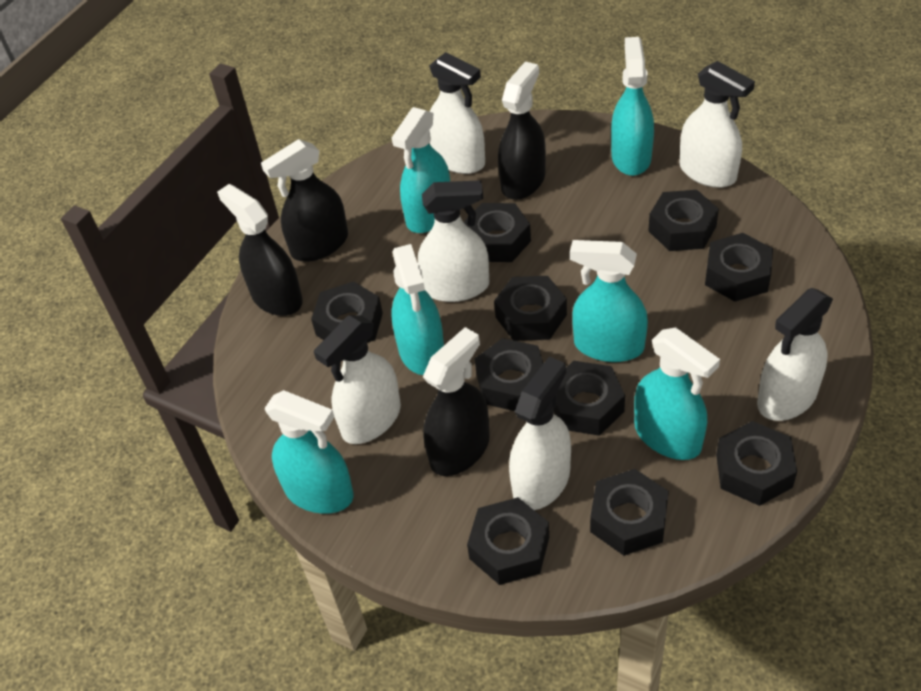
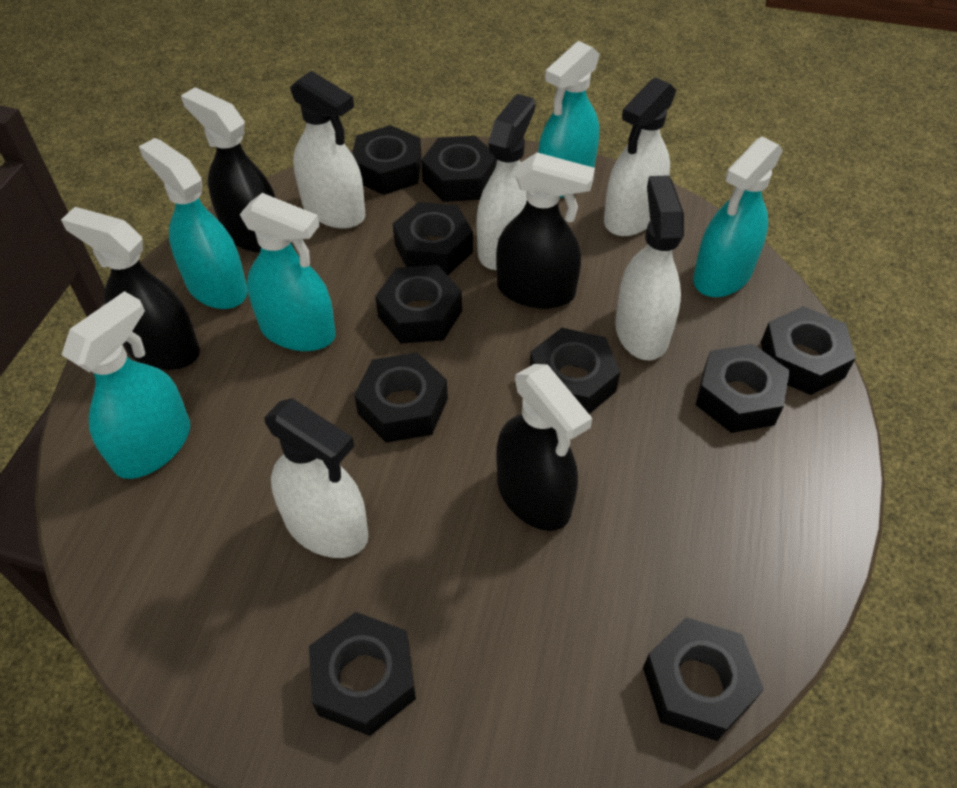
turquoise spray bottle: 6 -> 5
white spray bottle: 6 -> 5

